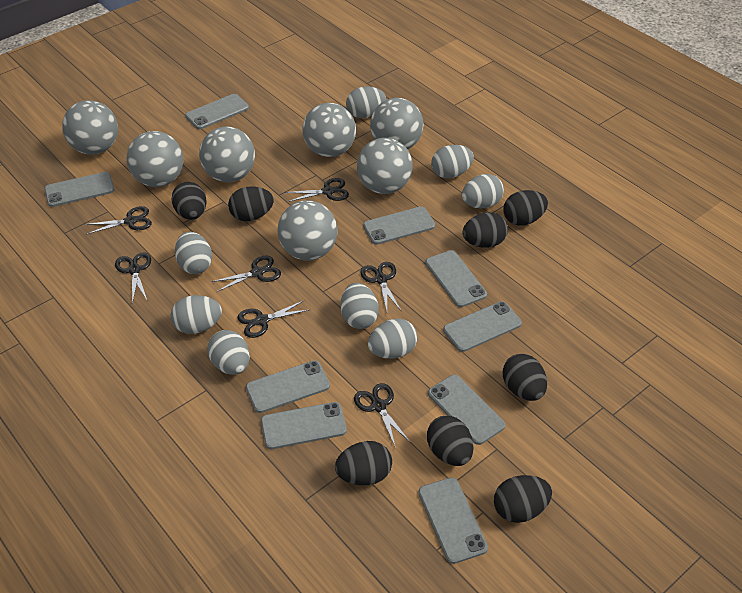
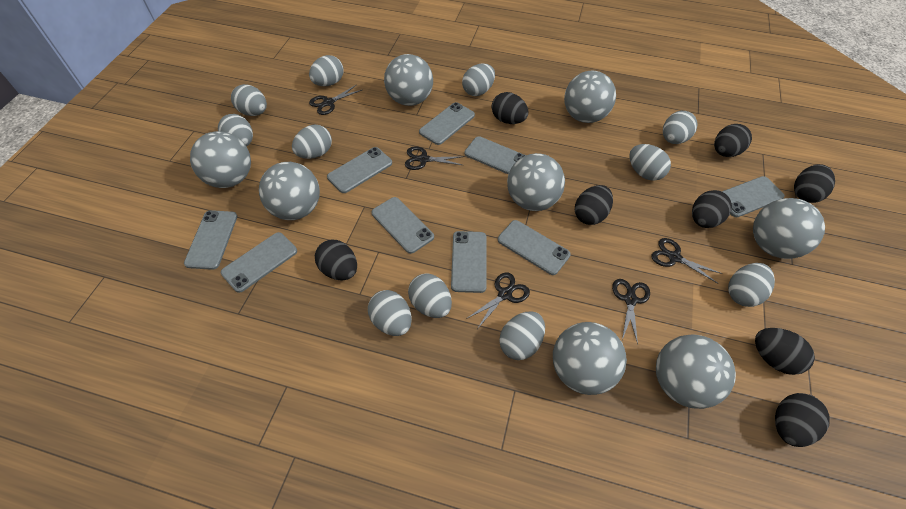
black scissors: 7 -> 5
grey ball: 7 -> 8
grey egg: 8 -> 11

